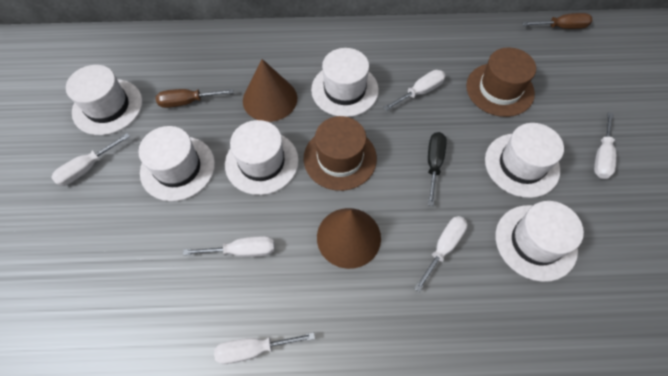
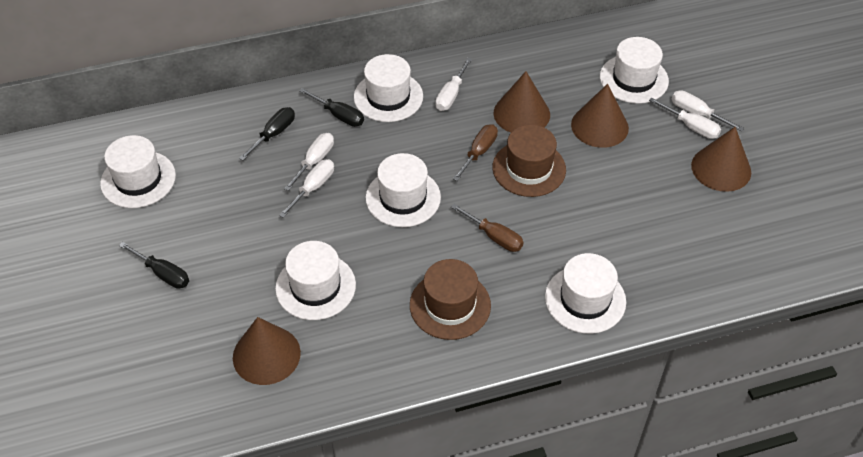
black screwdriver: 1 -> 3
brown cone: 2 -> 4
white screwdriver: 6 -> 5

